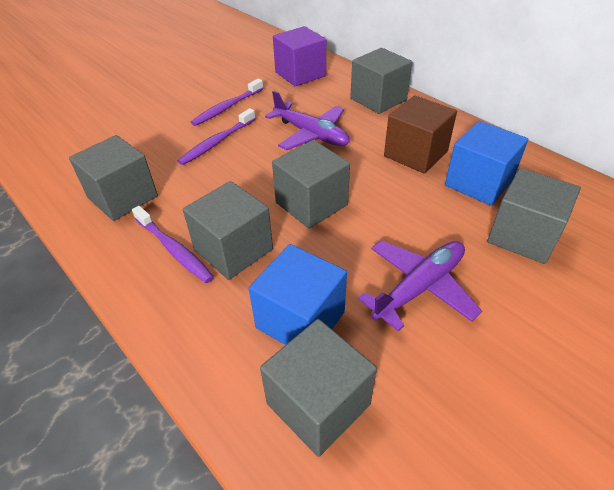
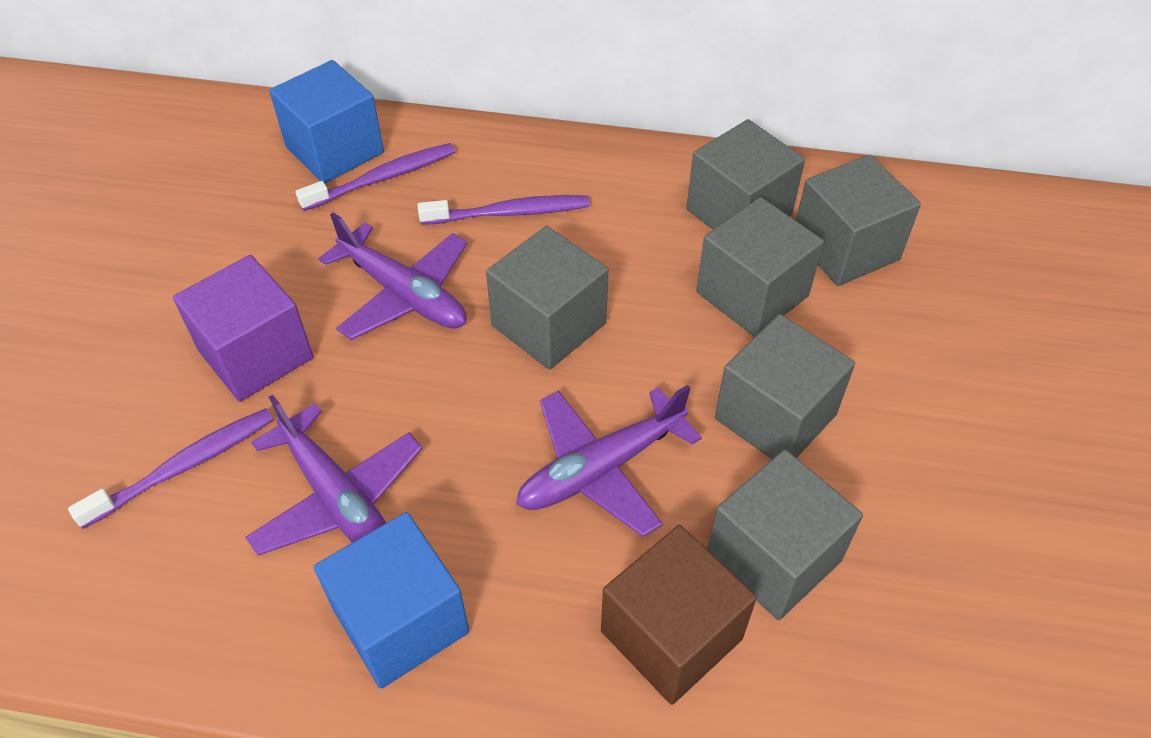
purple plane: 2 -> 3

